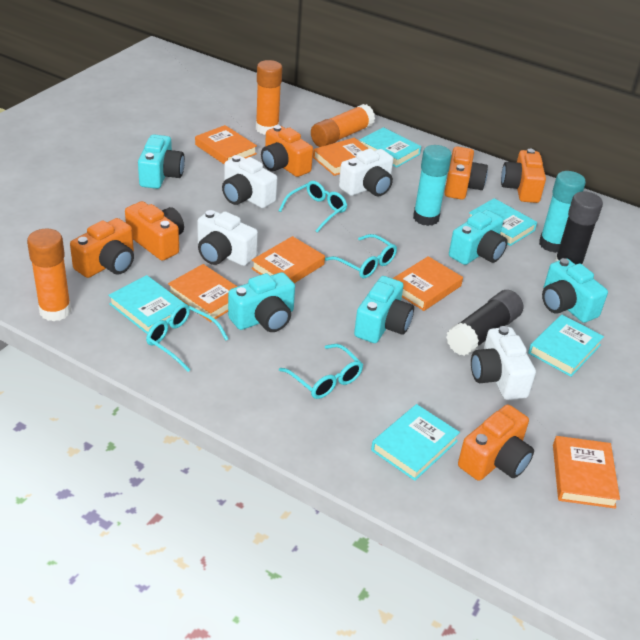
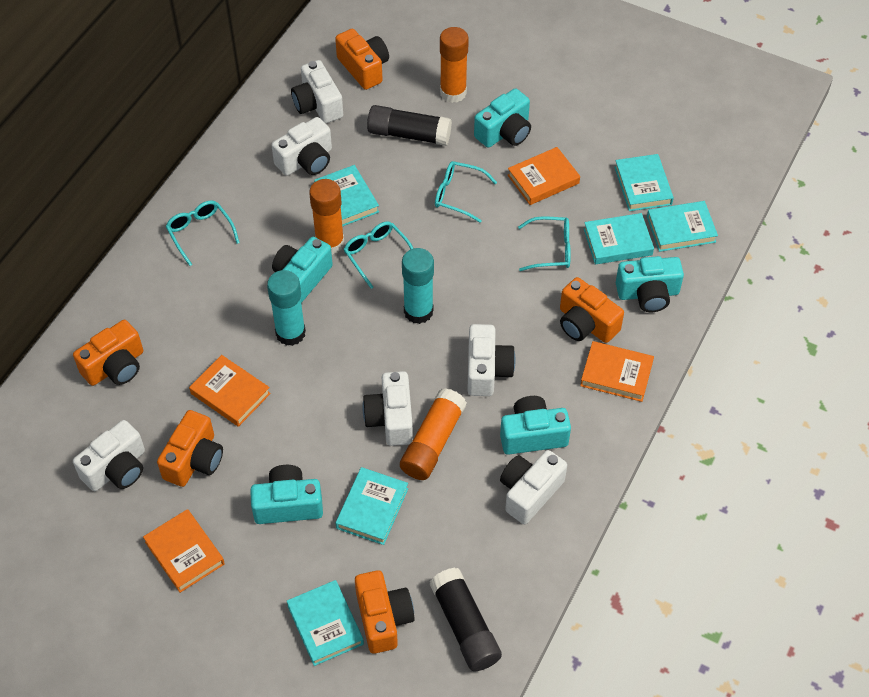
orange book: 6 -> 4
orange camera: 6 -> 5
turquoise book: 5 -> 6
white camera: 4 -> 6

